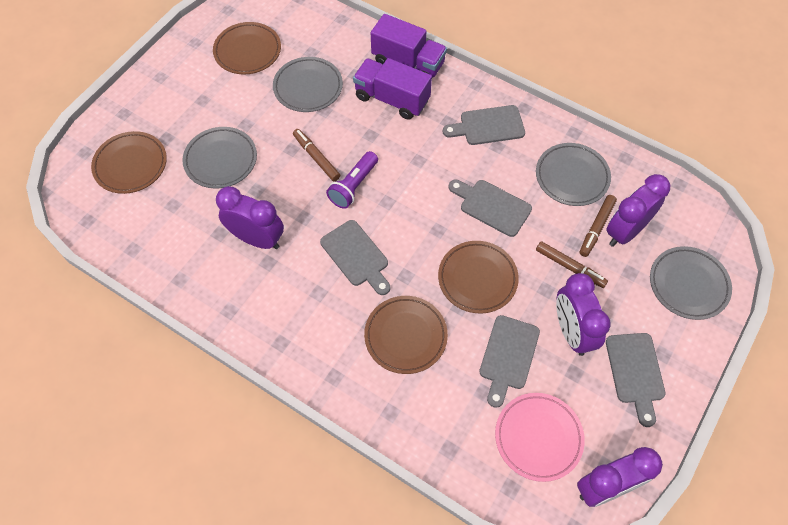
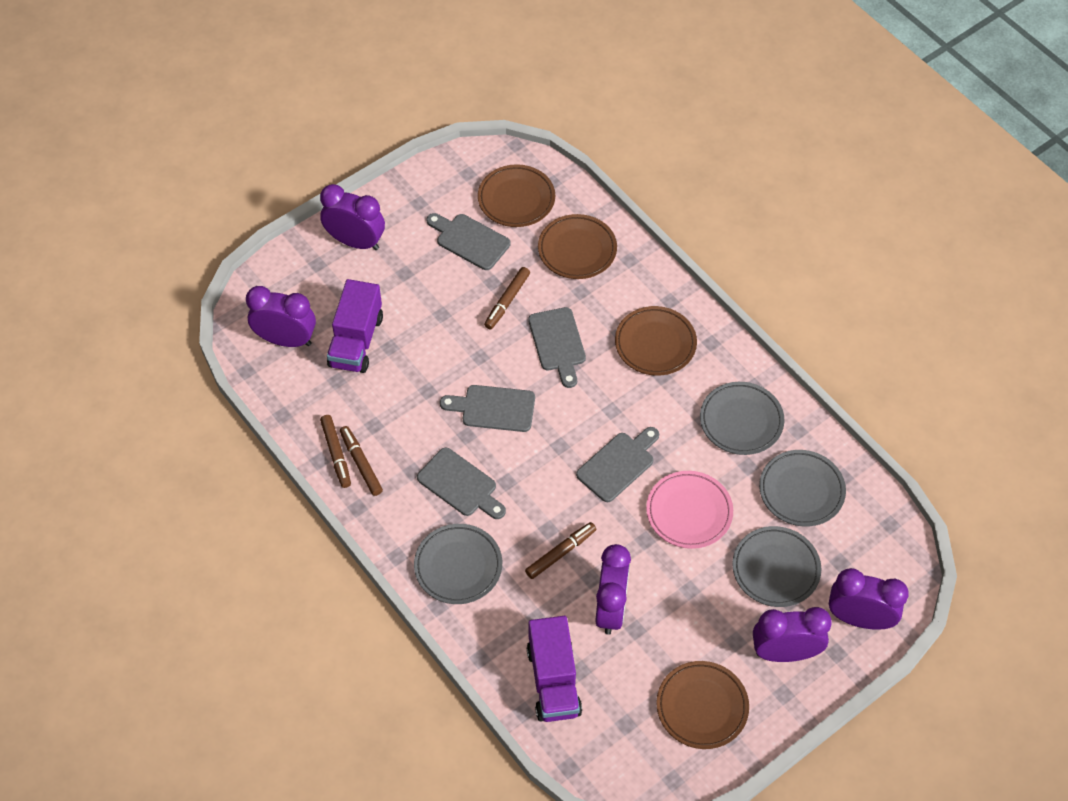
brown marker: 3 -> 4
purple clock: 4 -> 5
purple flashlight: 1 -> 0

